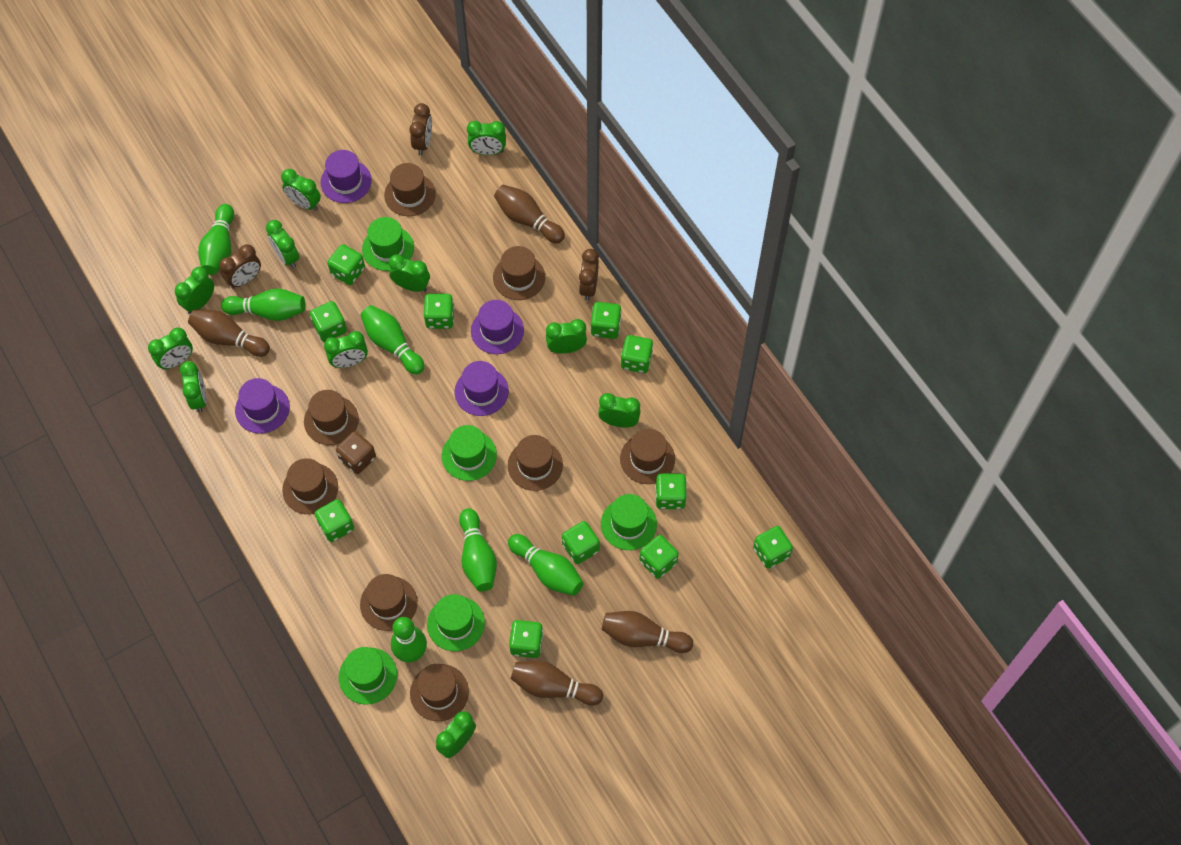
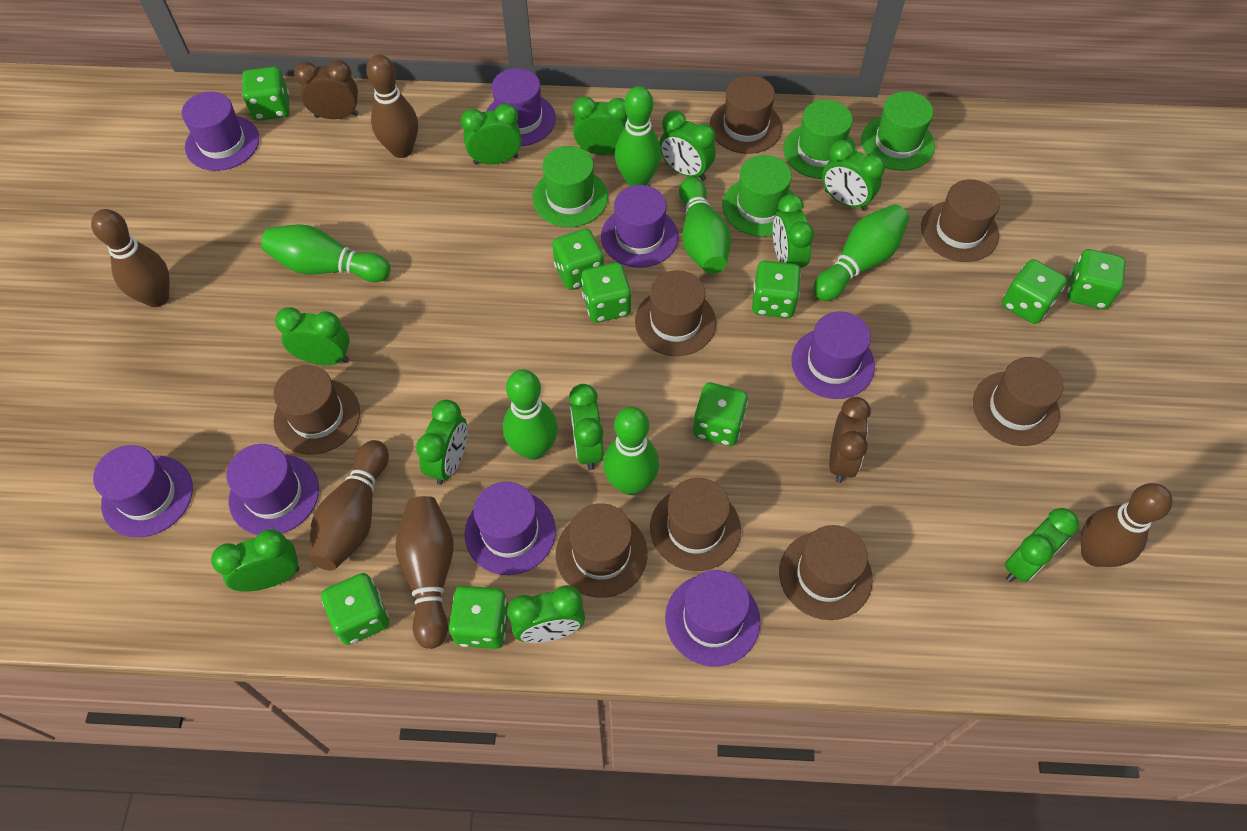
brown bowling pin: 4 -> 5
brown clock: 3 -> 2
brown dice: 1 -> 0
green dice: 11 -> 9
green hat: 5 -> 4
purple hat: 4 -> 8

